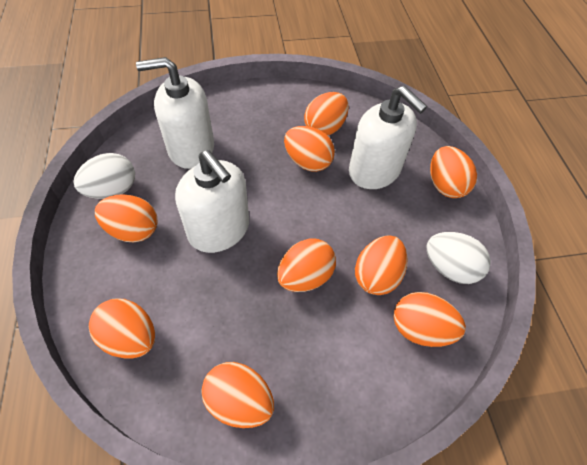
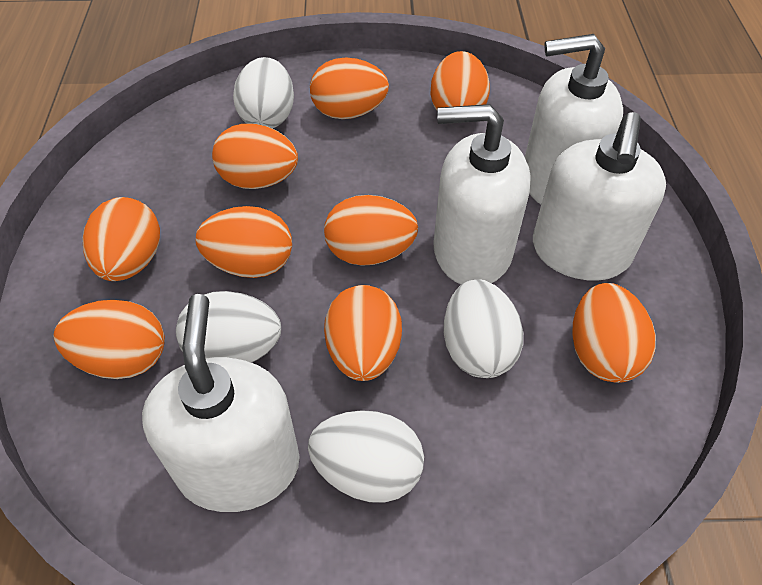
white egg: 2 -> 4
white soap dispenser: 3 -> 4

